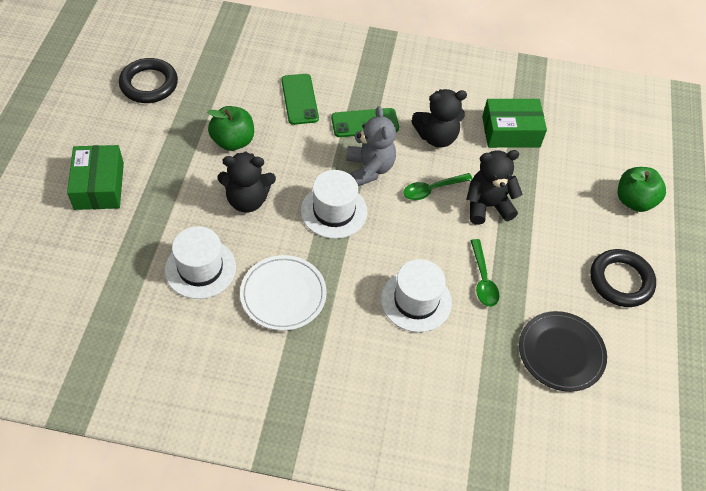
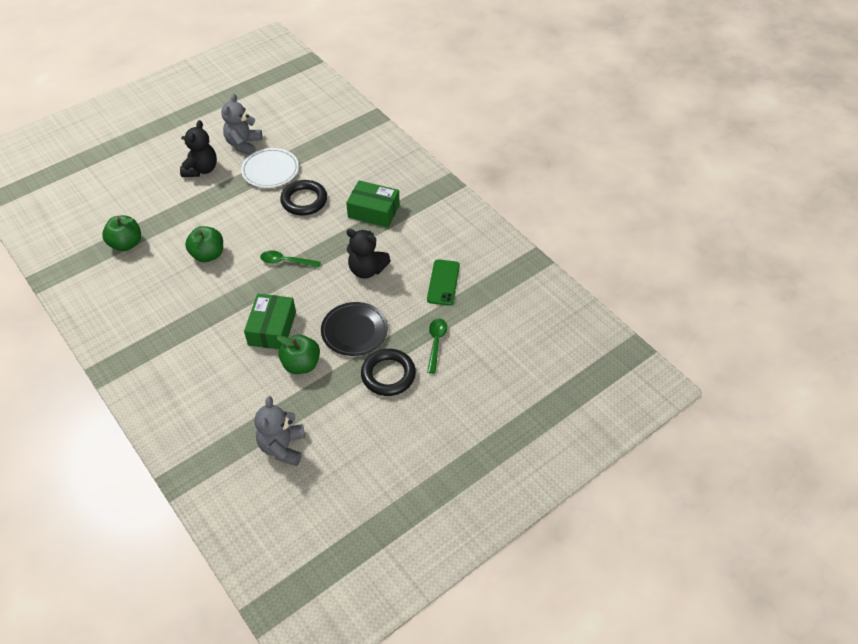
black teddy bear: 3 -> 2
green apple: 2 -> 3
green phone: 2 -> 1
grey teddy bear: 1 -> 2
white hat: 3 -> 0

